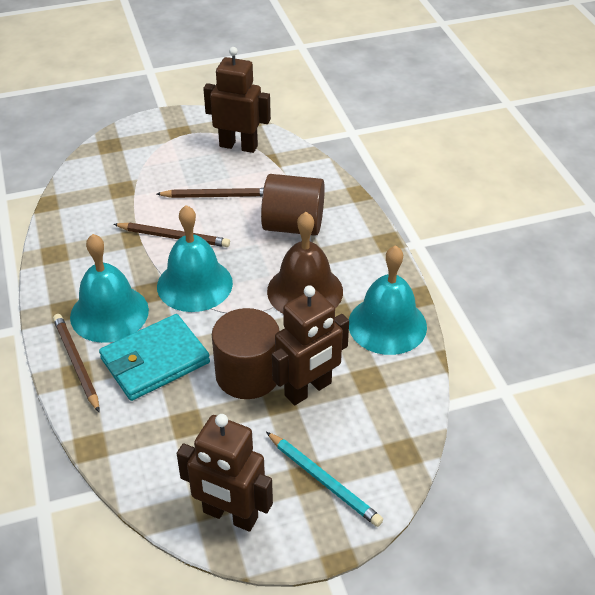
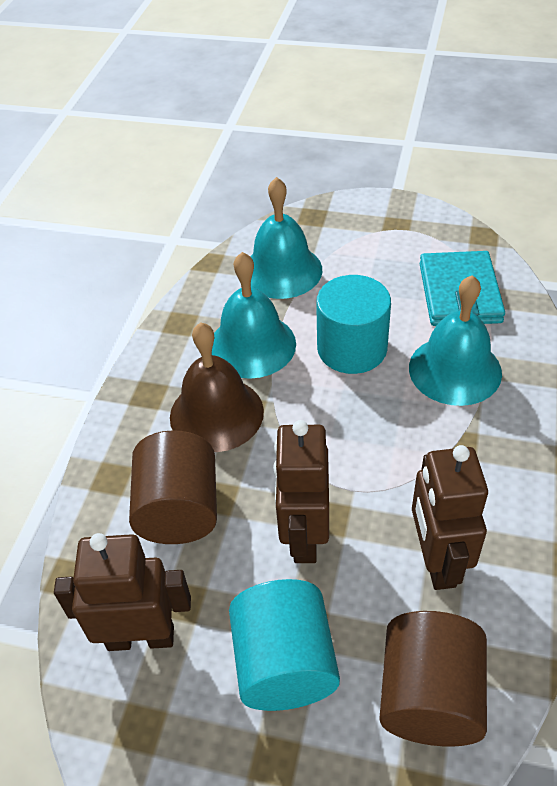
brown pencil: 3 -> 0
turquoise cylinder: 0 -> 2
turquoise pencil: 1 -> 0

